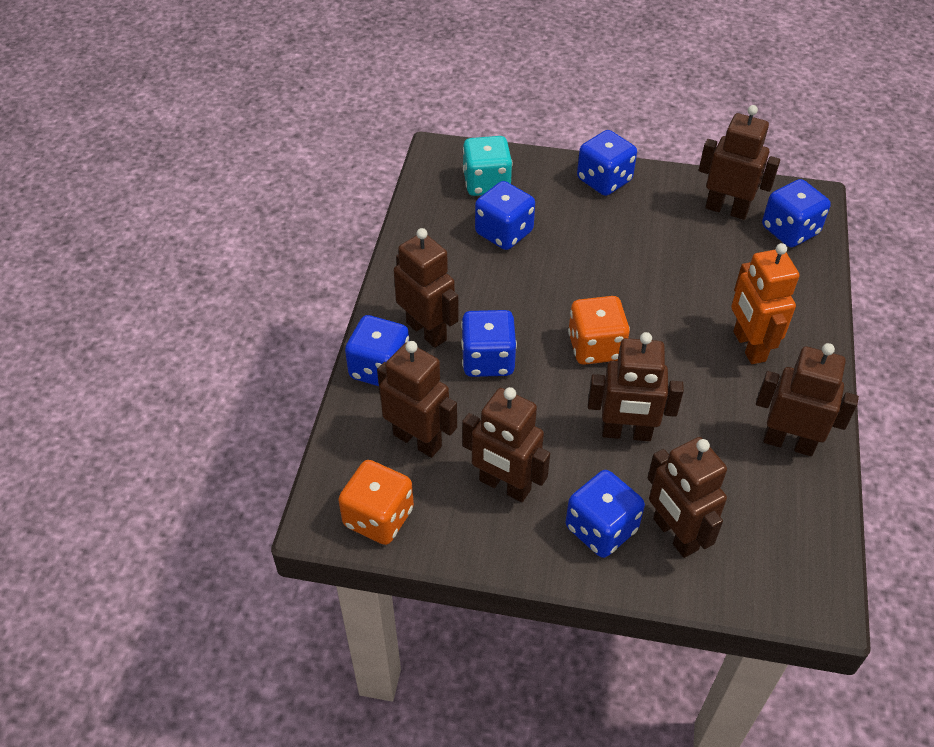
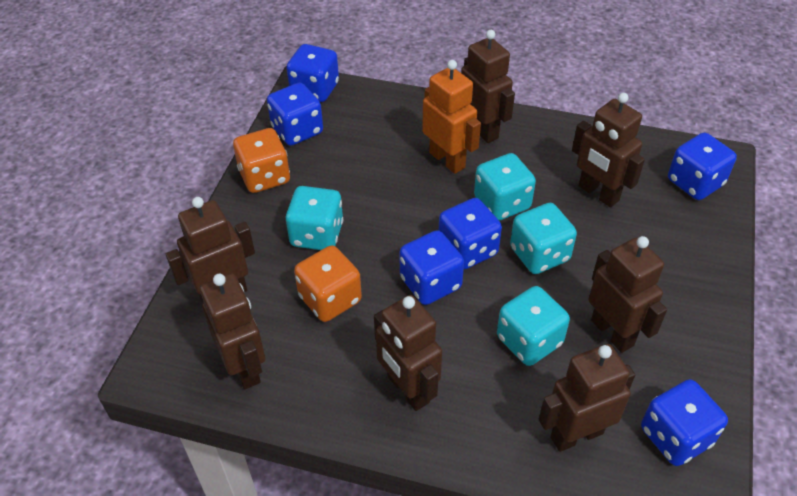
turquoise dice: 1 -> 4

